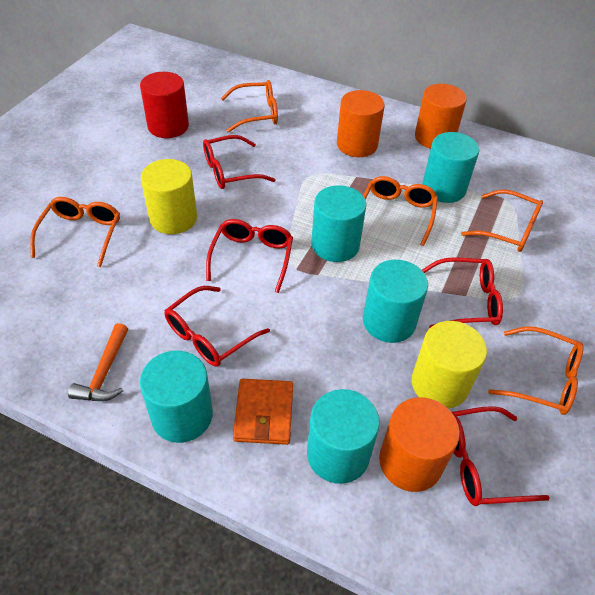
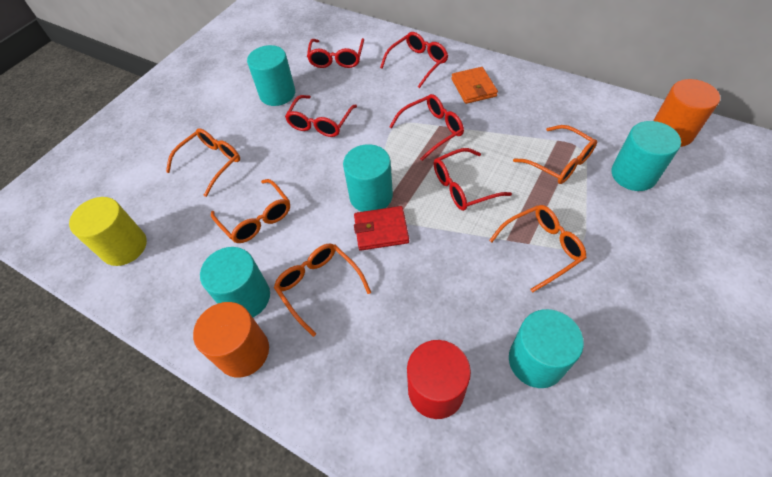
orange cylinder: 3 -> 2
orange hammer: 1 -> 0
red wallet: 0 -> 1
yellow cylinder: 2 -> 1

